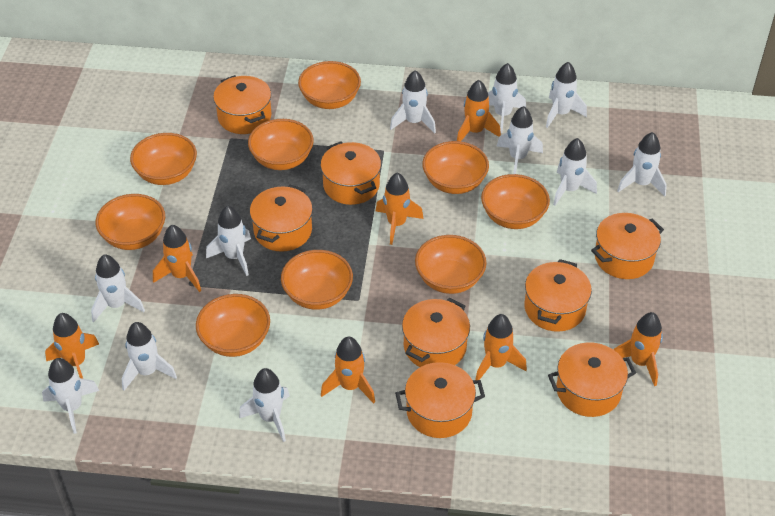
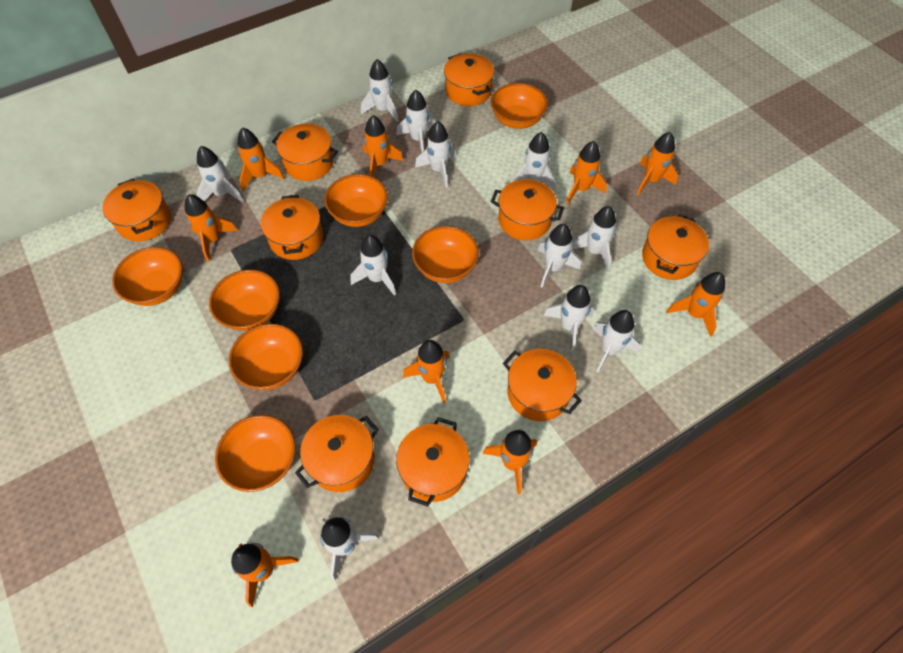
orange bowl: 9 -> 7
orange pot: 8 -> 9
orange rocket: 7 -> 9

